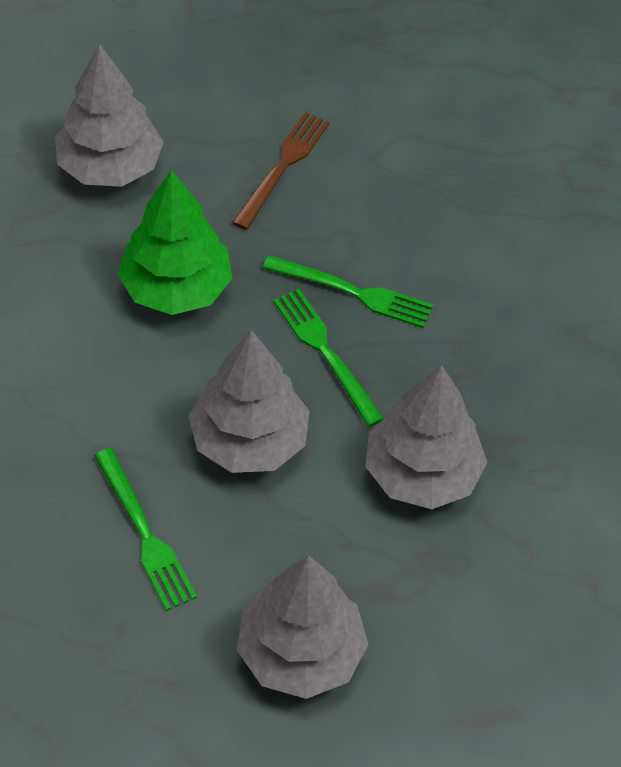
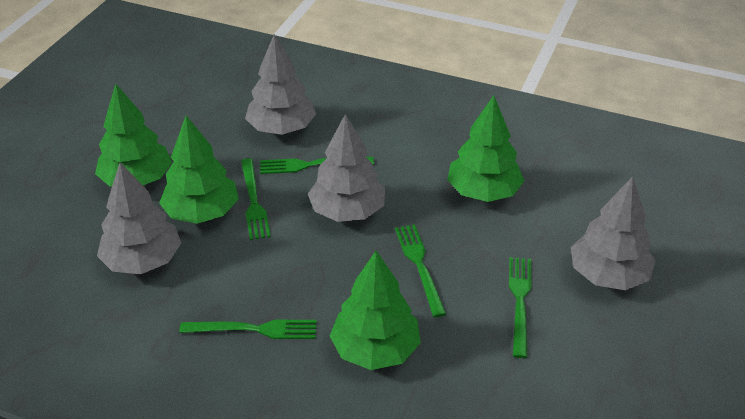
brown fork: 1 -> 0
green fork: 3 -> 5
green tree: 1 -> 4

